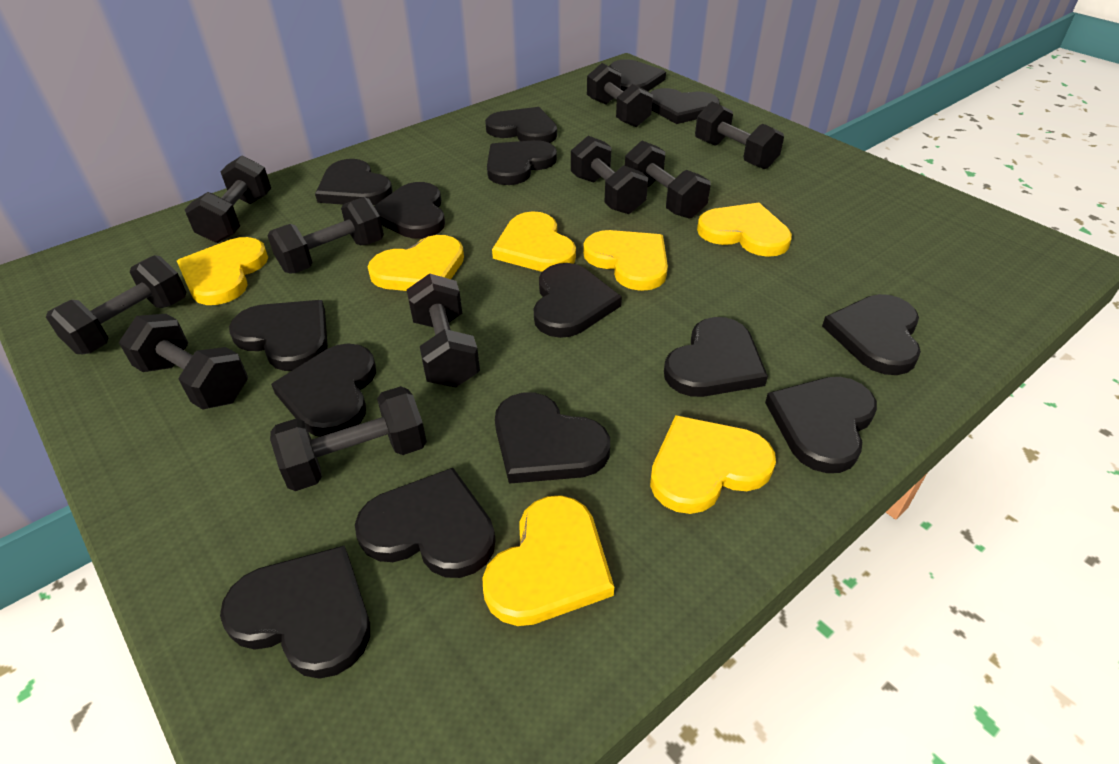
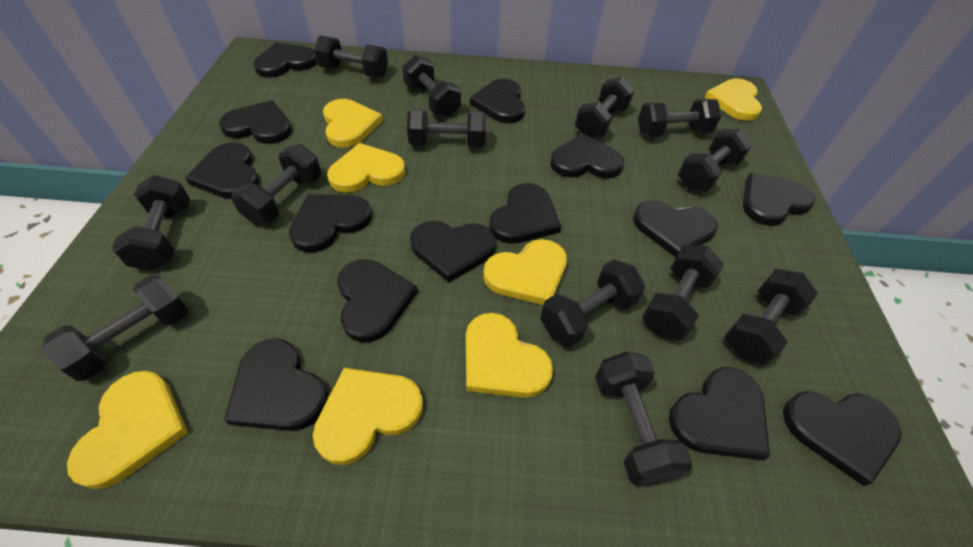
black dumbbell: 10 -> 13
black heart: 15 -> 14

